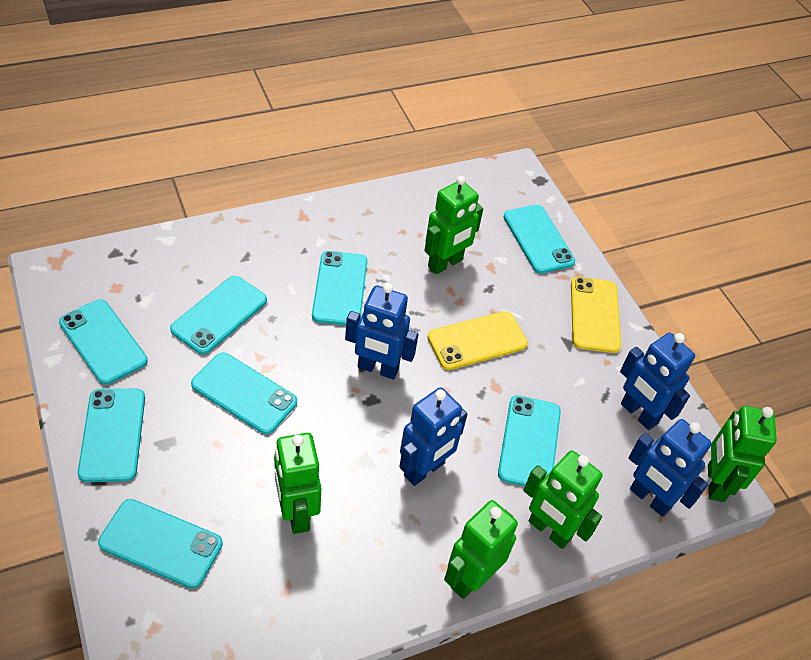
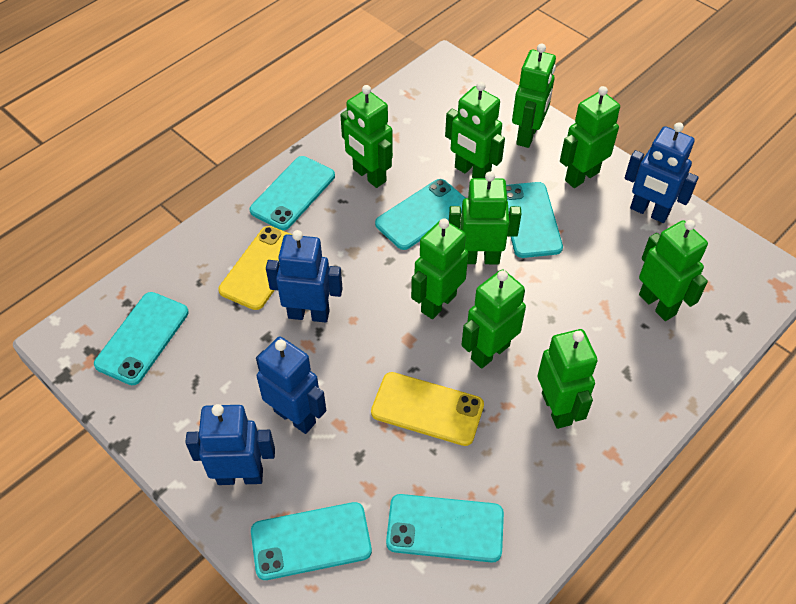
green robot: 5 -> 9
turquoise phone: 8 -> 6

